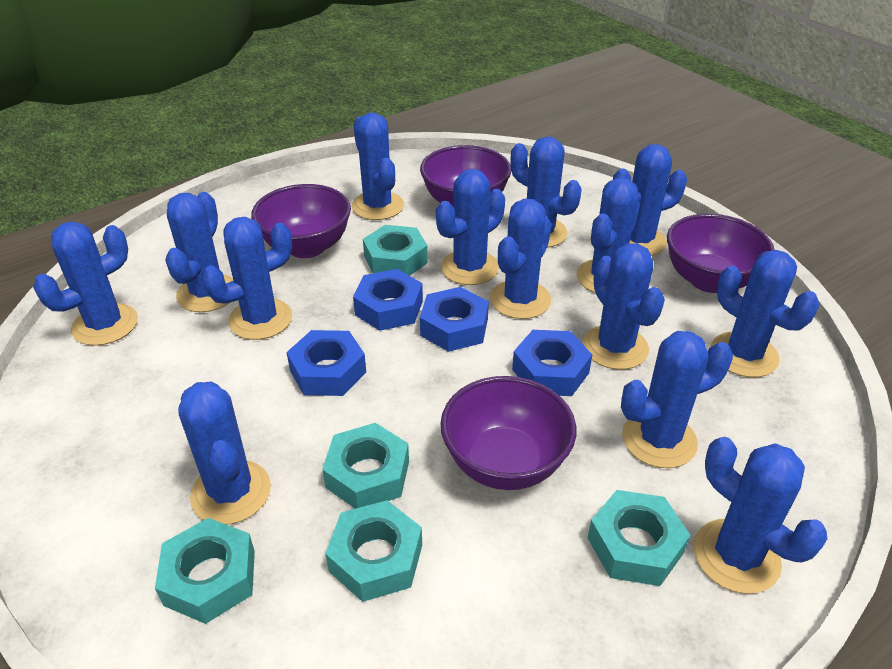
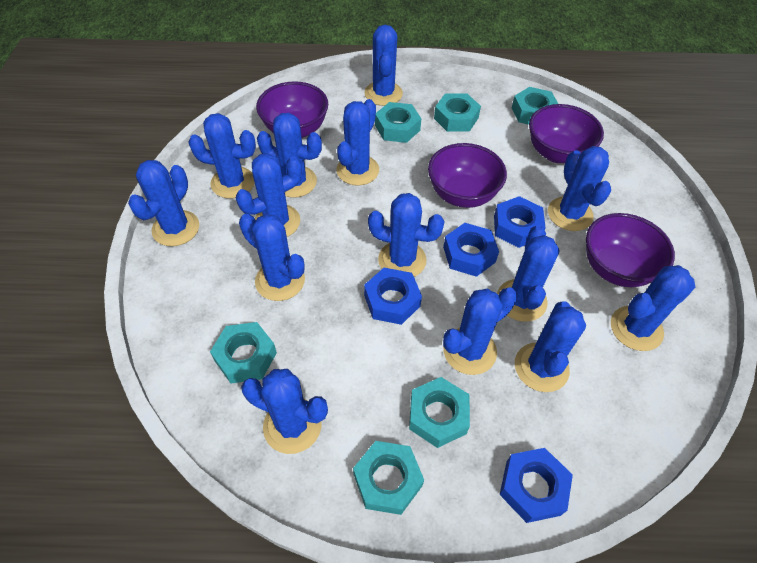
turquoise nut: 5 -> 6

